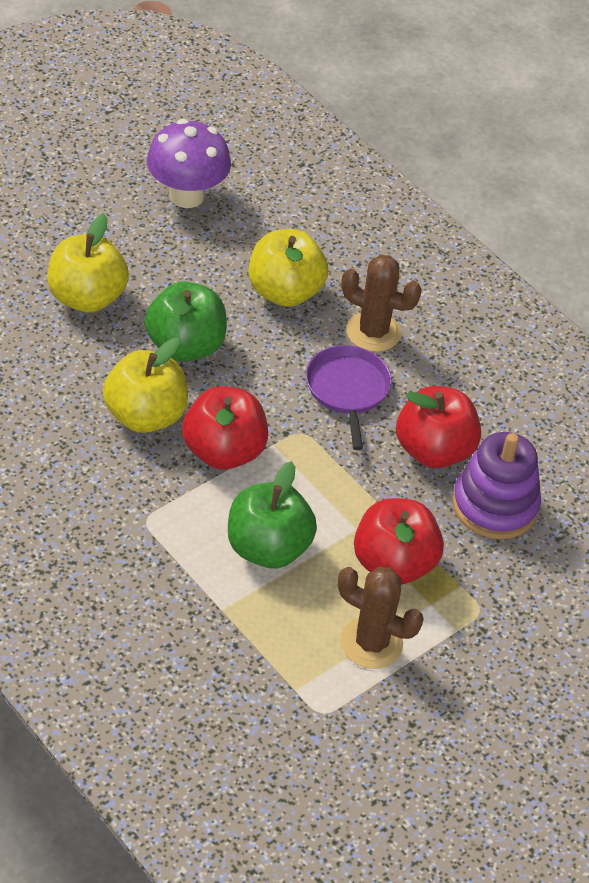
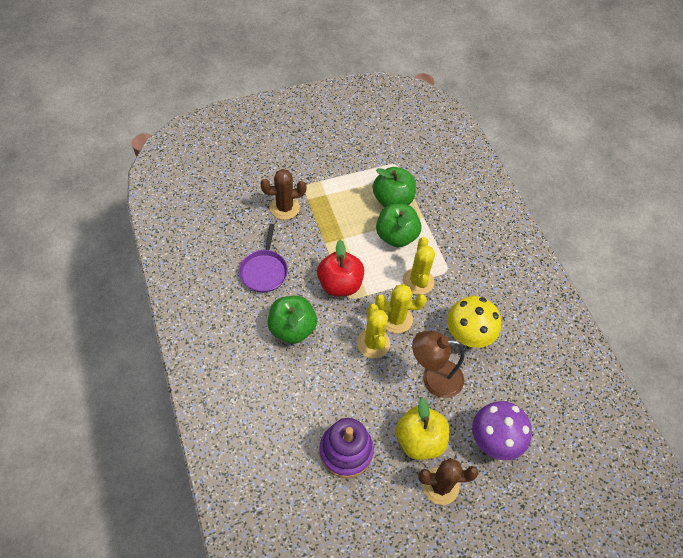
brown lamp: 0 -> 1
green apple: 2 -> 3
red apple: 3 -> 1
yellow apple: 3 -> 1
yellow cactus: 0 -> 3
yellow mushroom: 0 -> 1

